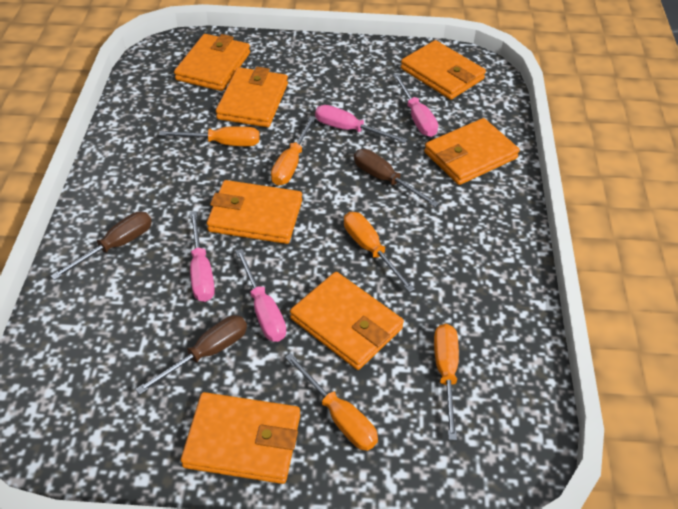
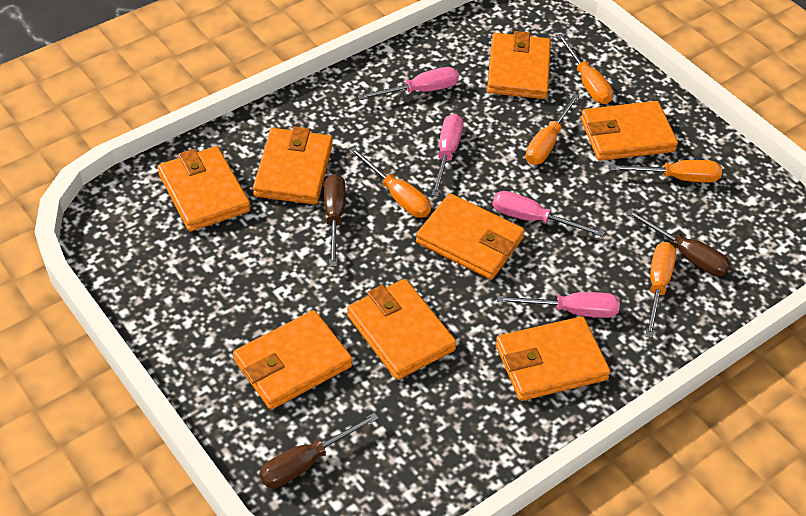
orange wallet: 7 -> 8

